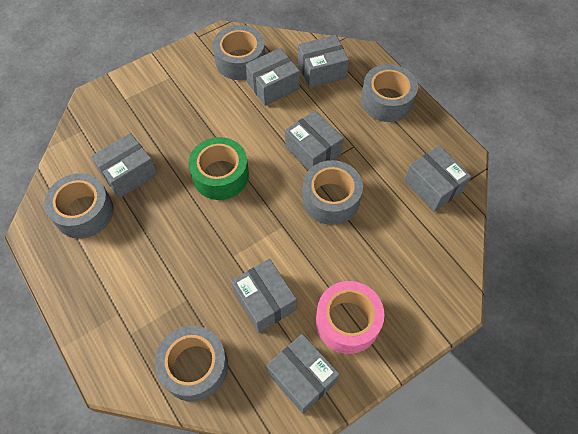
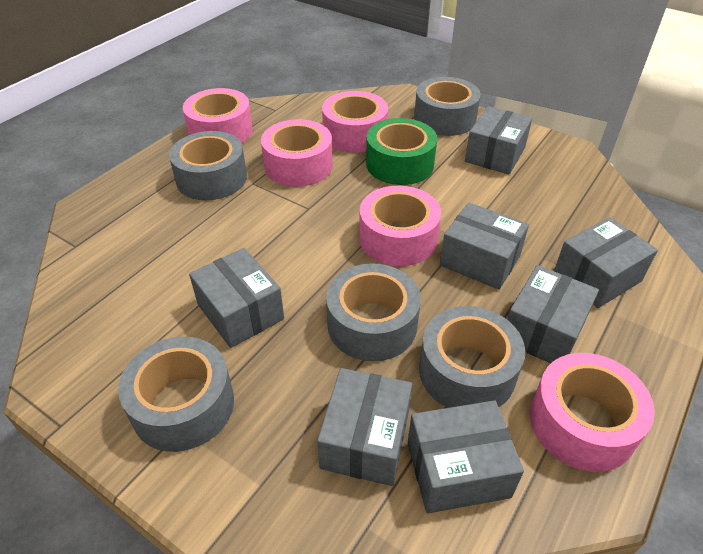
pink tape: 1 -> 5

